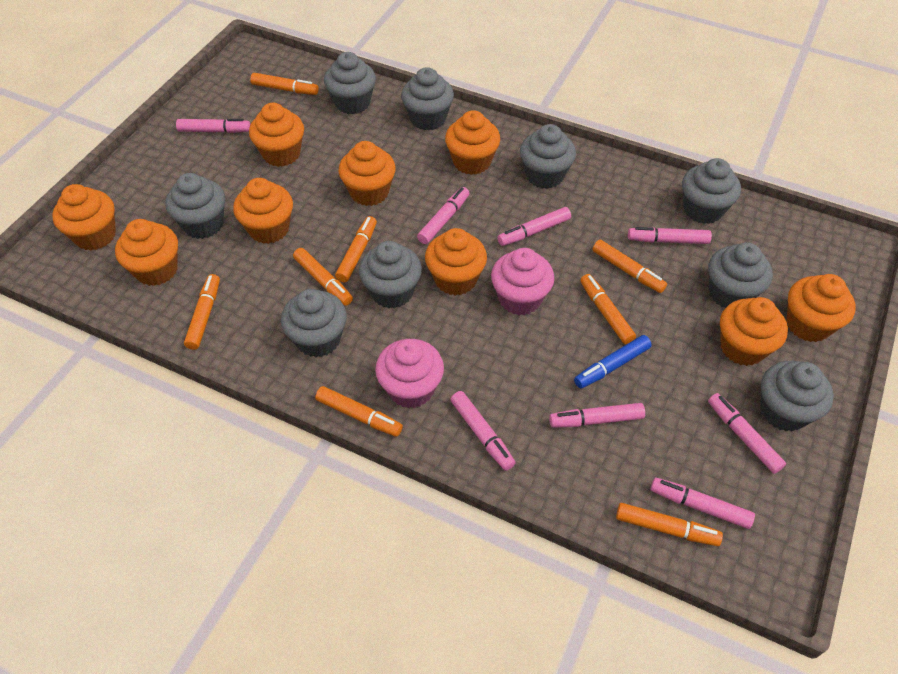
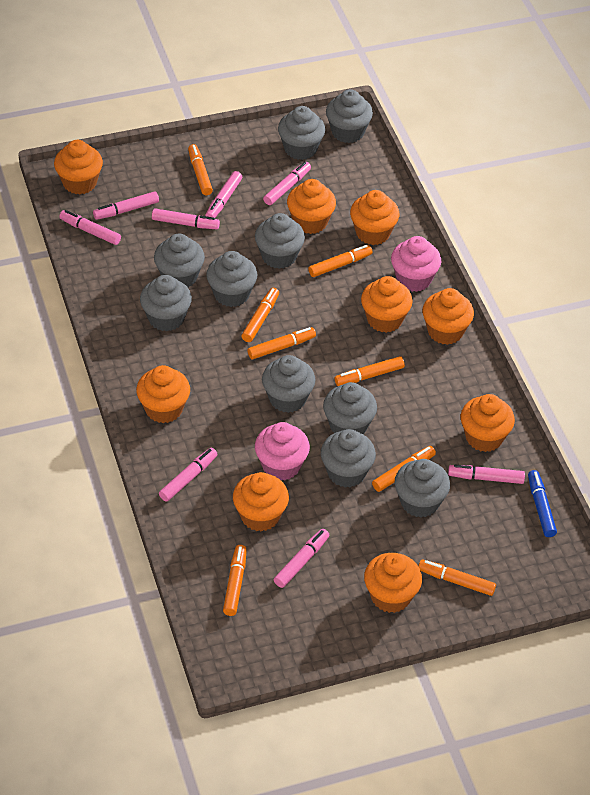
grey cupcake: 9 -> 10

